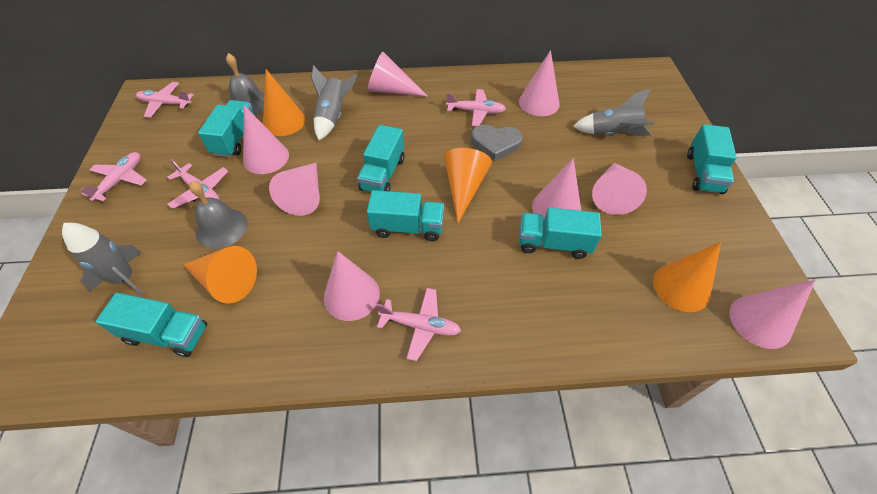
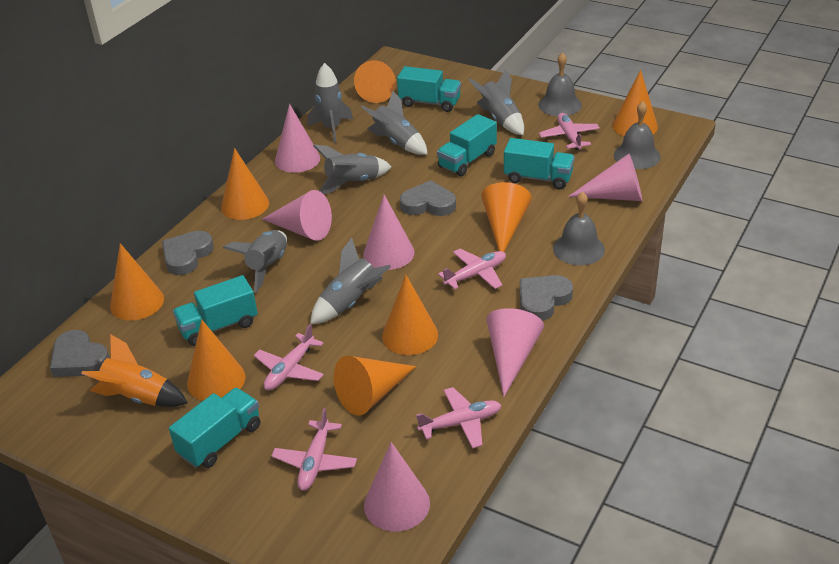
grey bell: 2 -> 3
grey heart: 1 -> 4
grey rocket: 3 -> 6
orange cone: 4 -> 8
orange rocket: 0 -> 1
pink cone: 8 -> 6
turquoise truck: 6 -> 5

